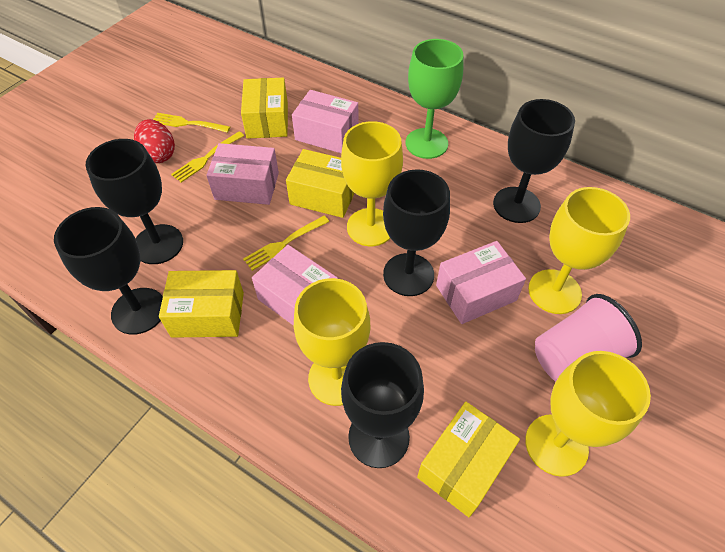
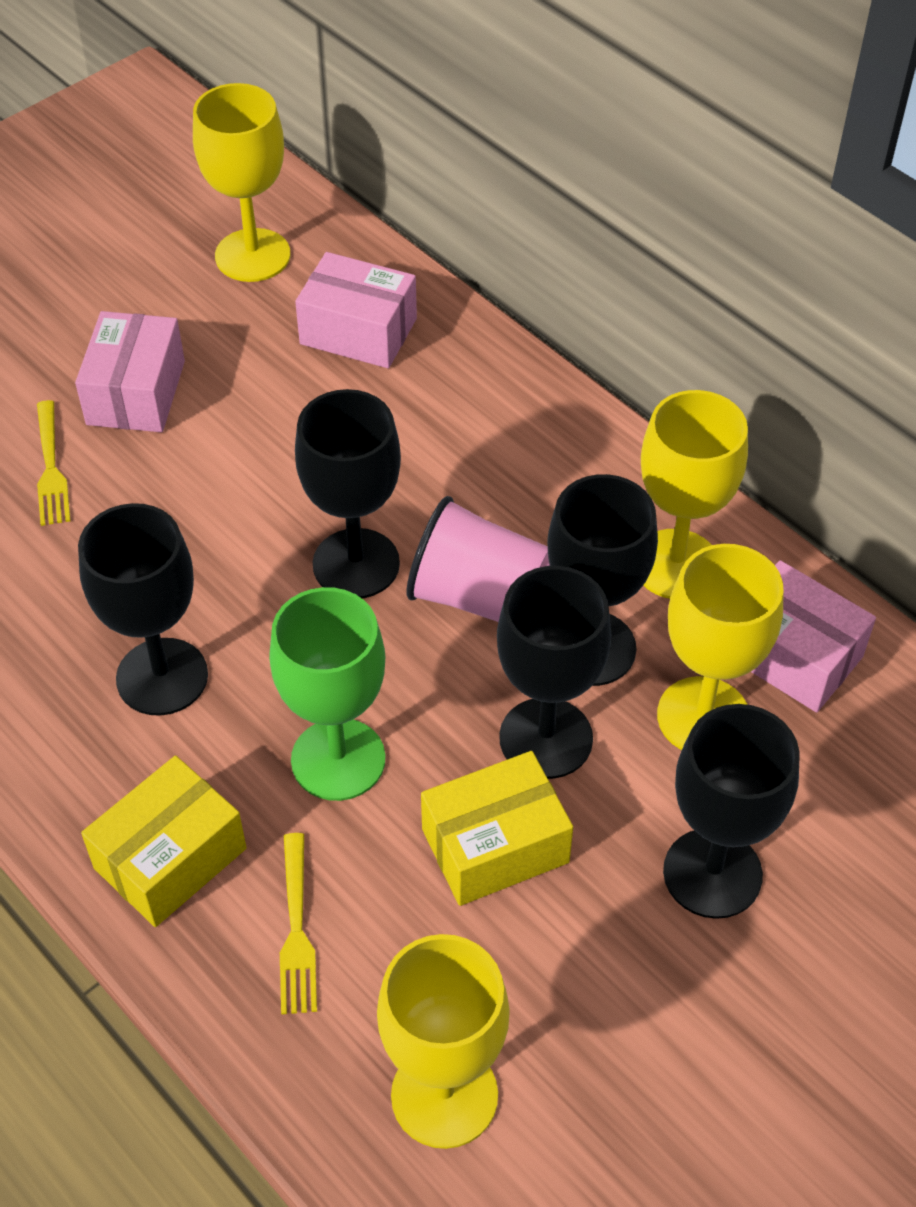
pink box: 4 -> 3
red egg: 1 -> 0
yellow box: 4 -> 2
yellow fork: 3 -> 2

